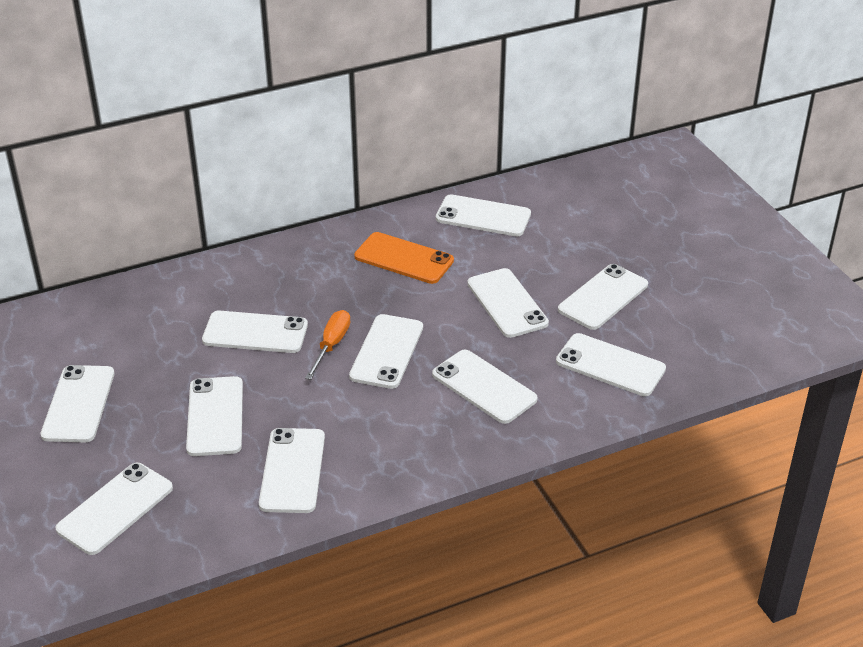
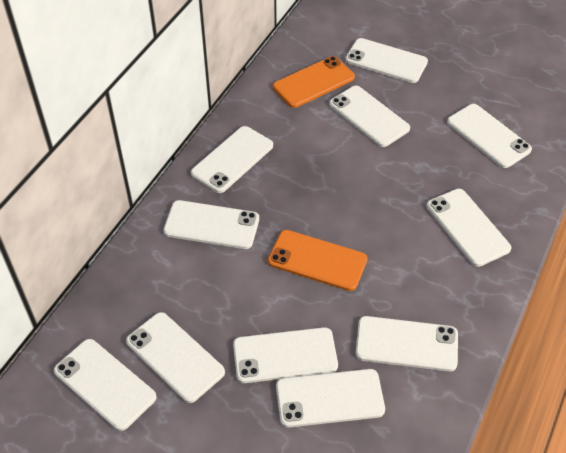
orange phone: 1 -> 2
orange screwdriver: 1 -> 0

